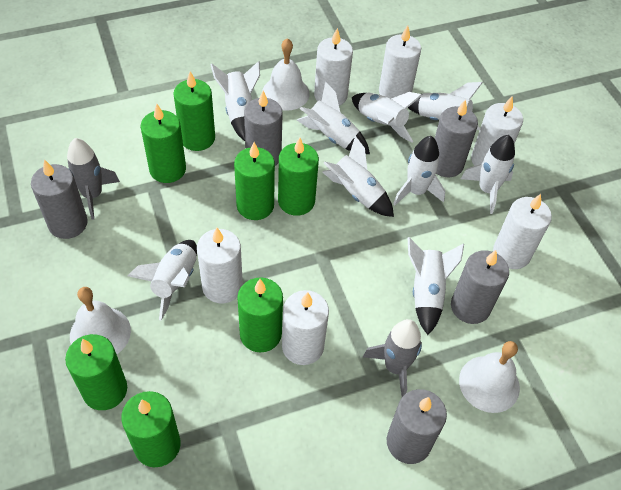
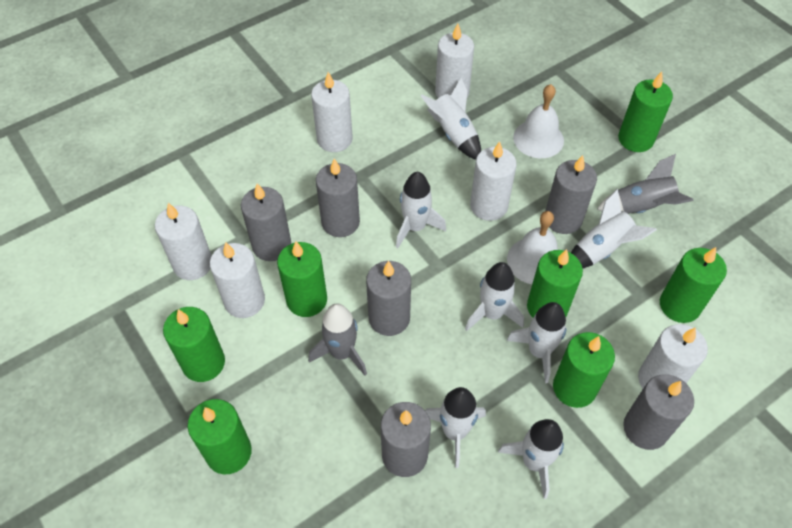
grey candle: 5 -> 6
white bell: 3 -> 2
white rocket: 9 -> 7

